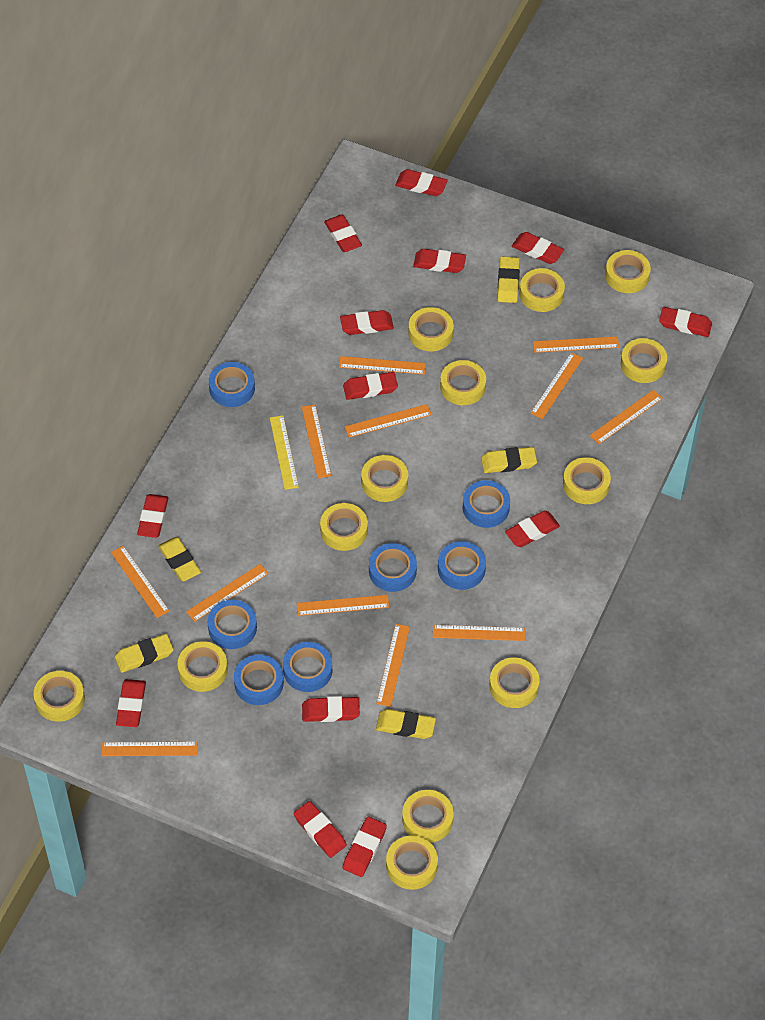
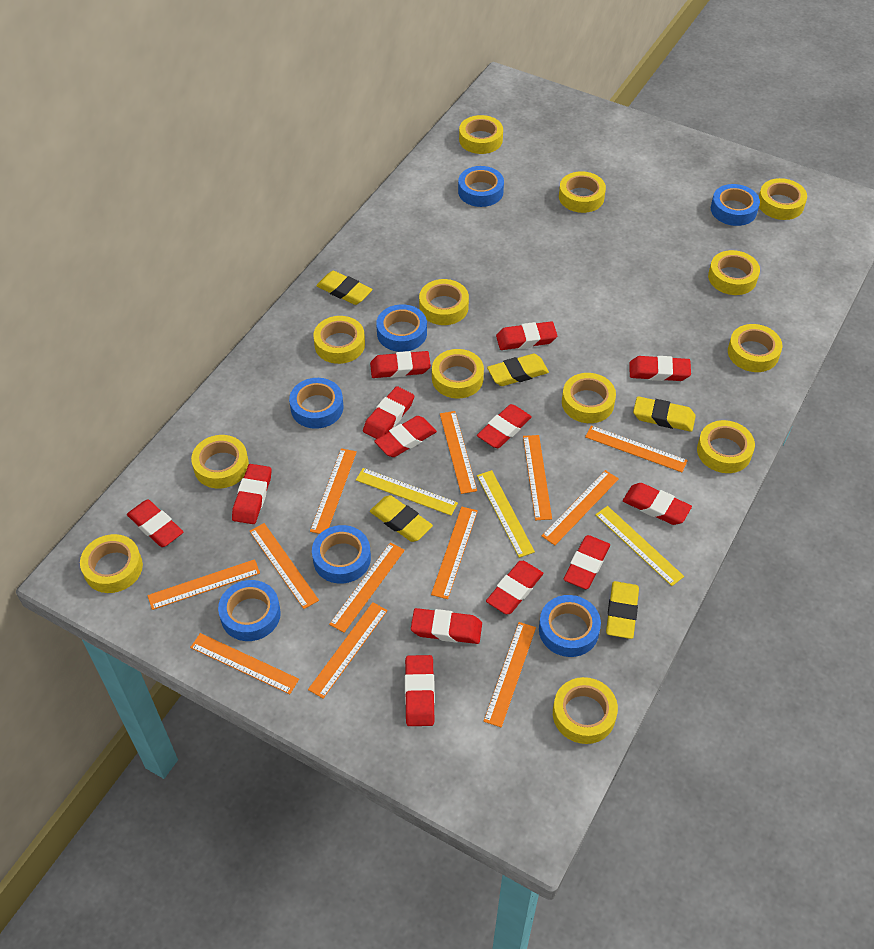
yellow ruler: 1 -> 3

